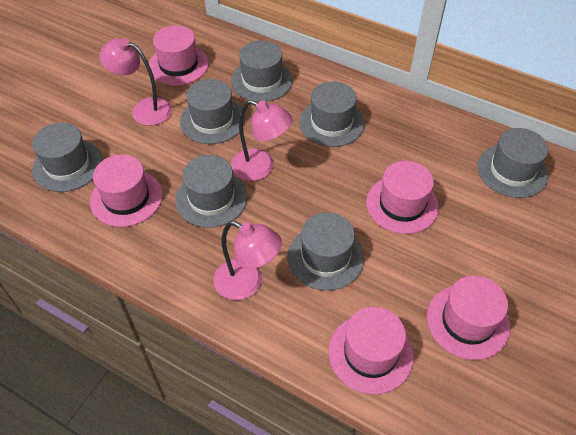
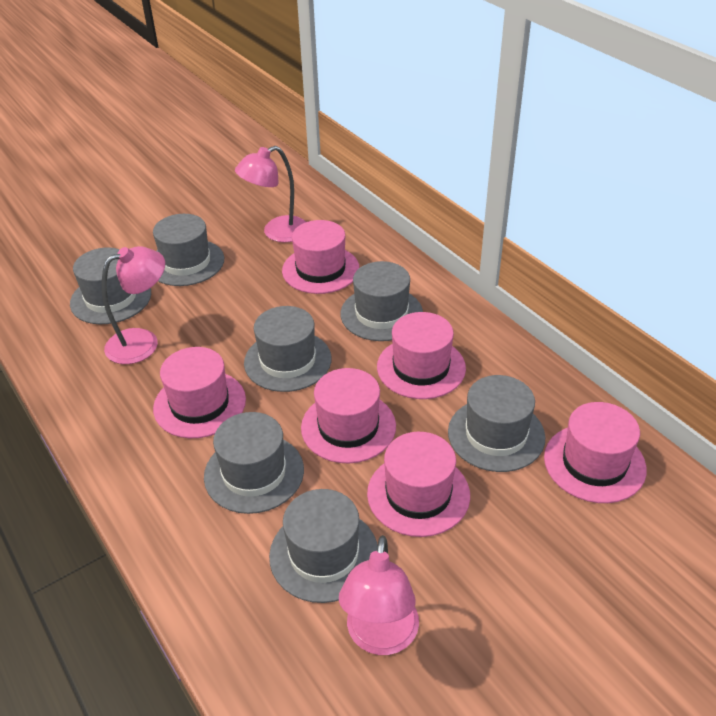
pink hat: 5 -> 6

